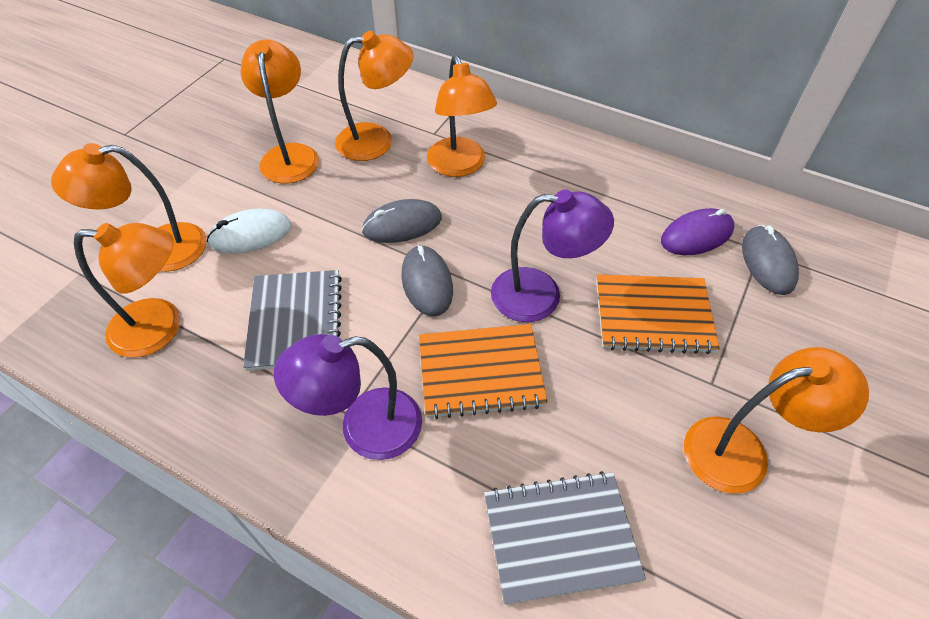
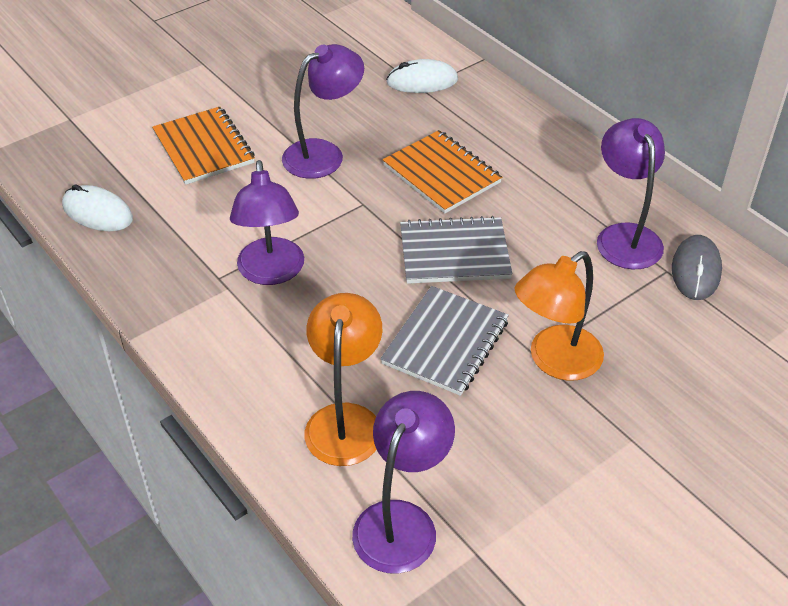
grey mouse: 3 -> 1
orange lamp: 6 -> 2
purple lamp: 2 -> 4
purple mouse: 1 -> 0
white mouse: 1 -> 2

